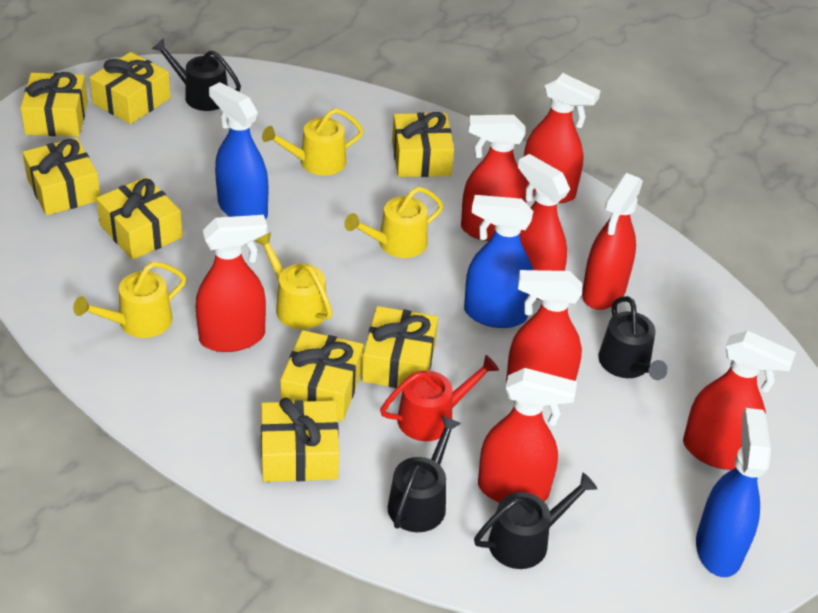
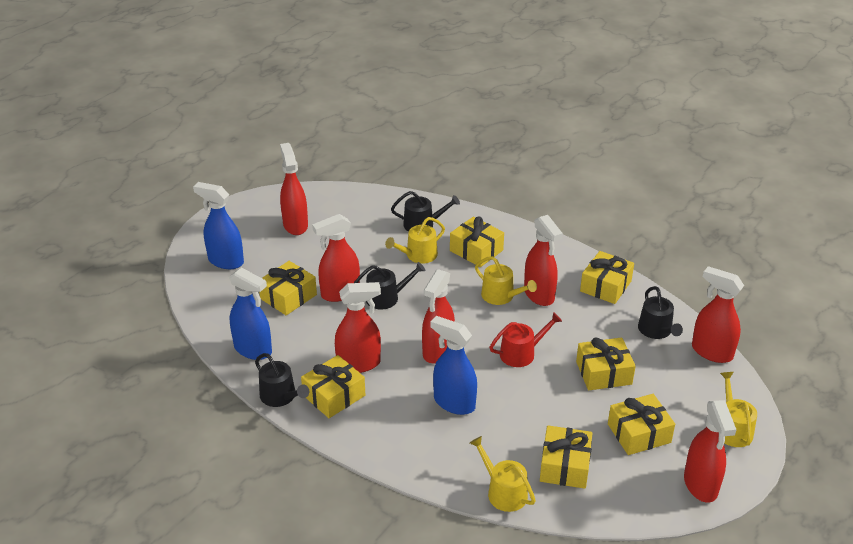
red spray bottle: 8 -> 7
yellow gift: 8 -> 7

